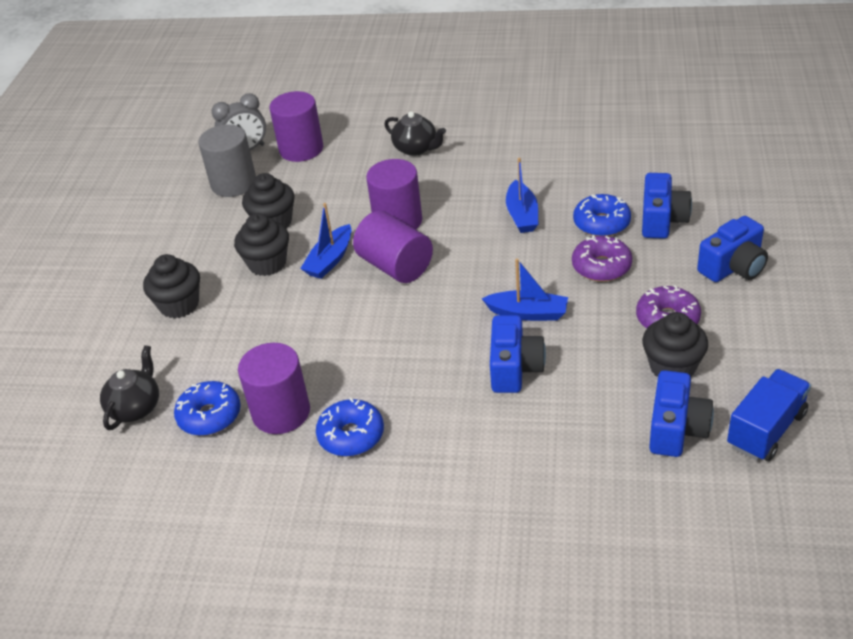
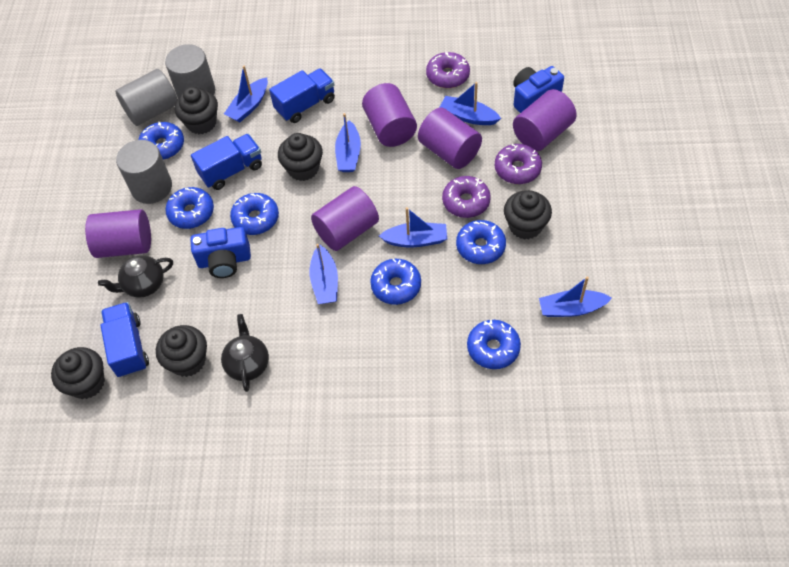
black cupcake: 4 -> 5
blue boat: 3 -> 6
blue camera: 4 -> 2
blue donut: 3 -> 6
blue truck: 1 -> 3
grey clock: 1 -> 0
grey cylinder: 1 -> 3
purple cylinder: 4 -> 5
purple donut: 2 -> 3

